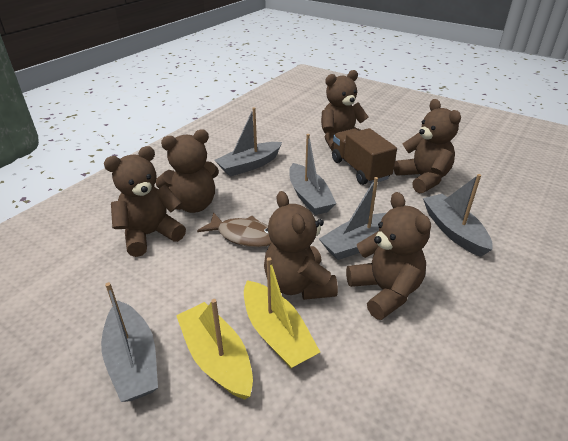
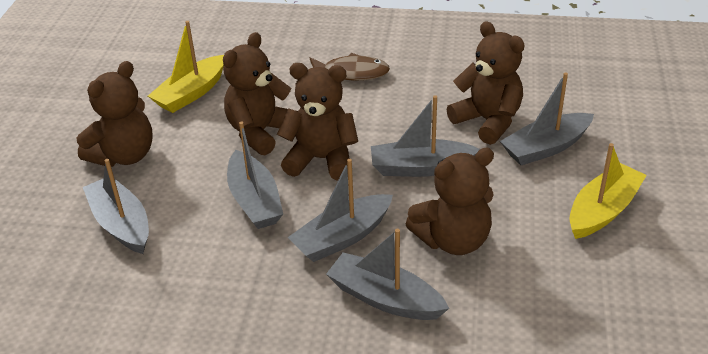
brown teddy bear: 6 -> 5
brown truck: 1 -> 0
grey boat: 5 -> 6

